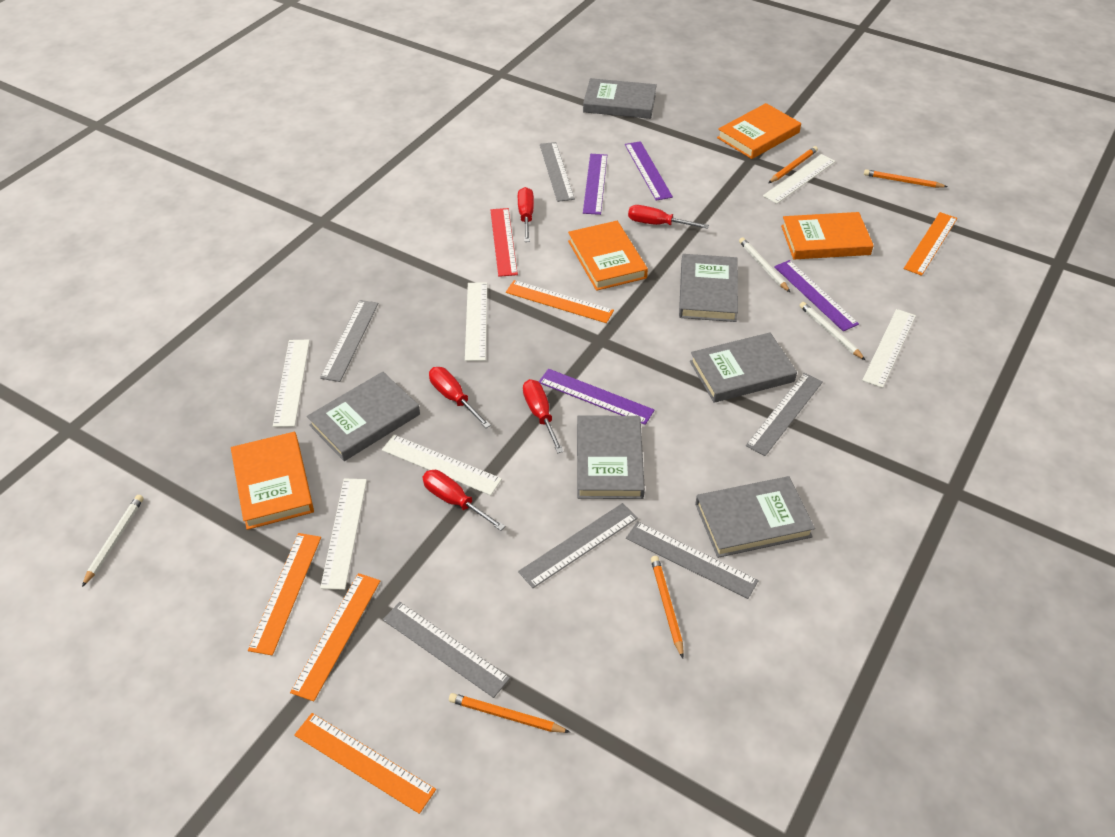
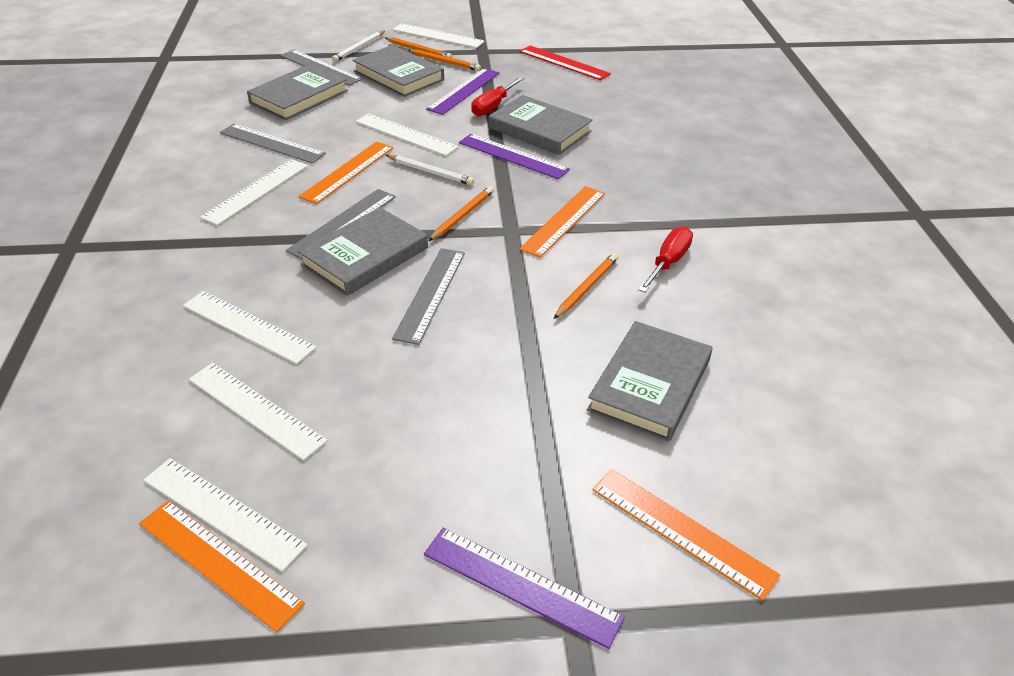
grey book: 6 -> 5
grey ruler: 6 -> 4
orange book: 4 -> 0
orange ruler: 5 -> 4
purple ruler: 4 -> 3
red screwdriver: 5 -> 2
white pencil: 3 -> 2

